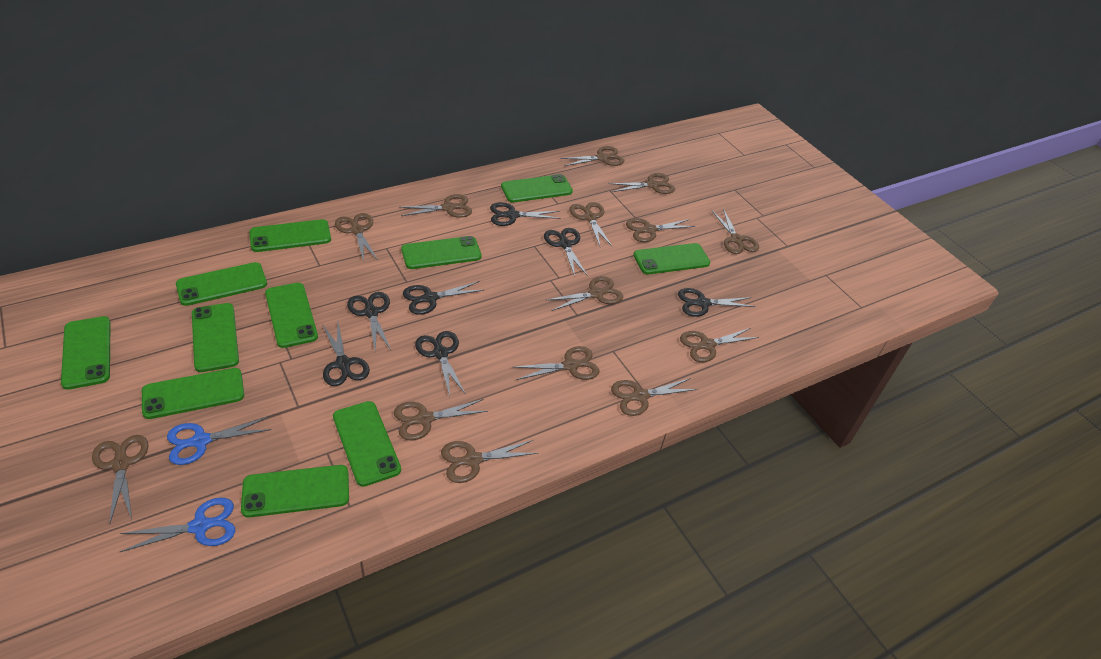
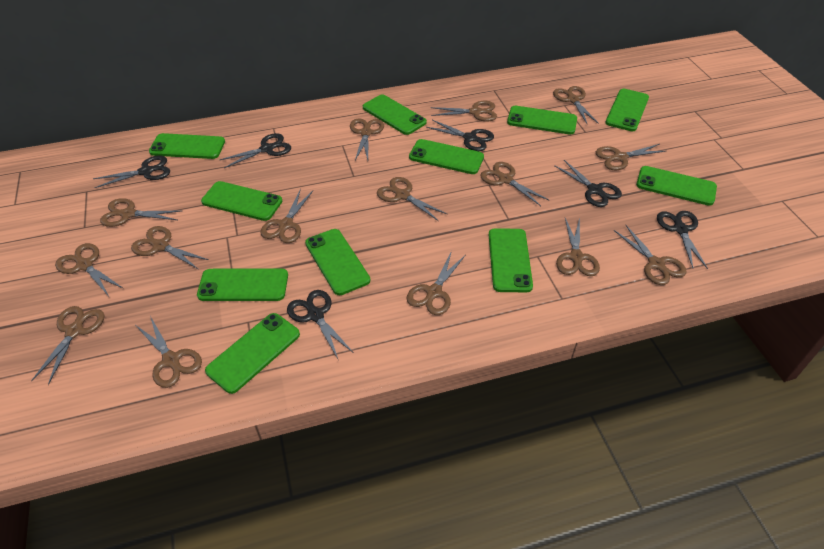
black scissors: 7 -> 6
blue scissors: 2 -> 0
brown scissors: 14 -> 15

